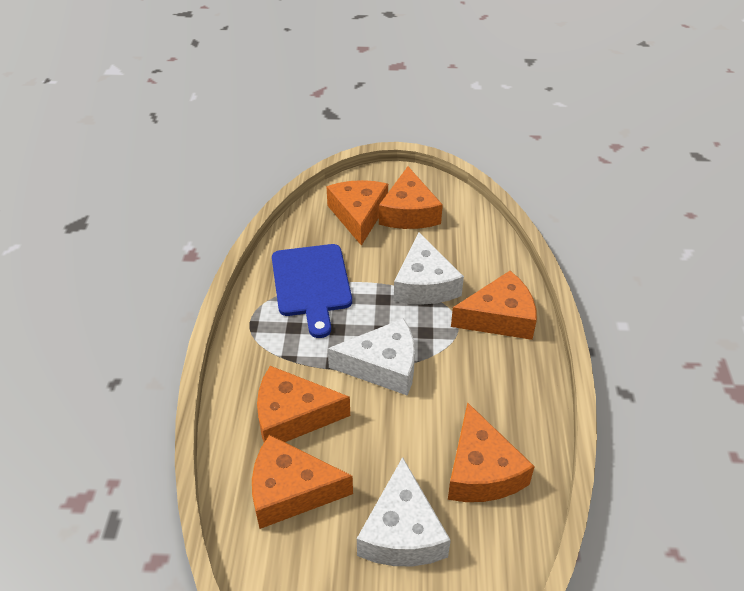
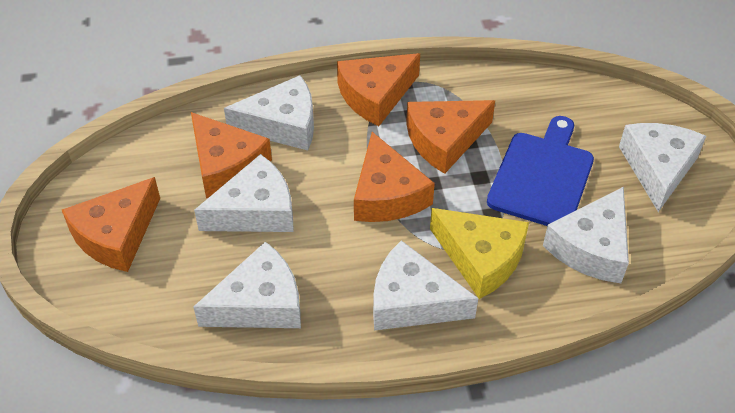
orange cheese: 6 -> 5
white cheese: 3 -> 6
yellow cheese: 0 -> 1

